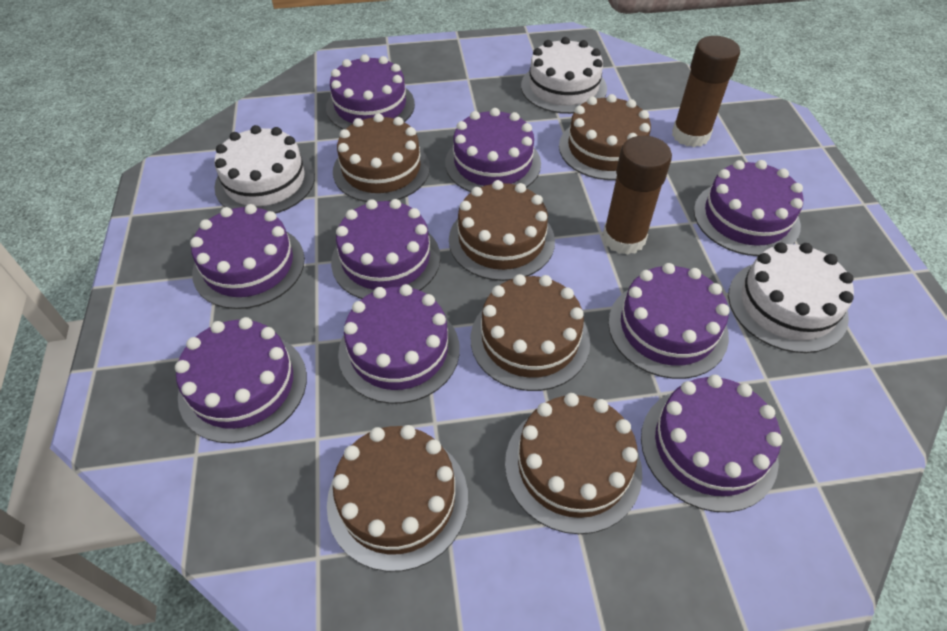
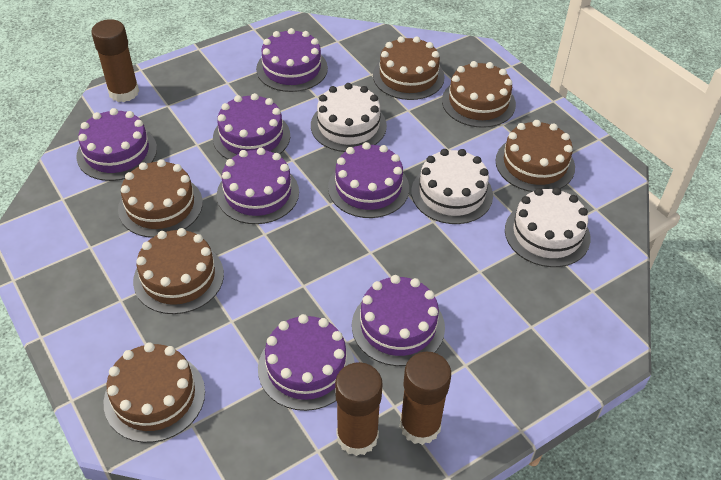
brown glue stick: 2 -> 3
purple cake: 9 -> 7

